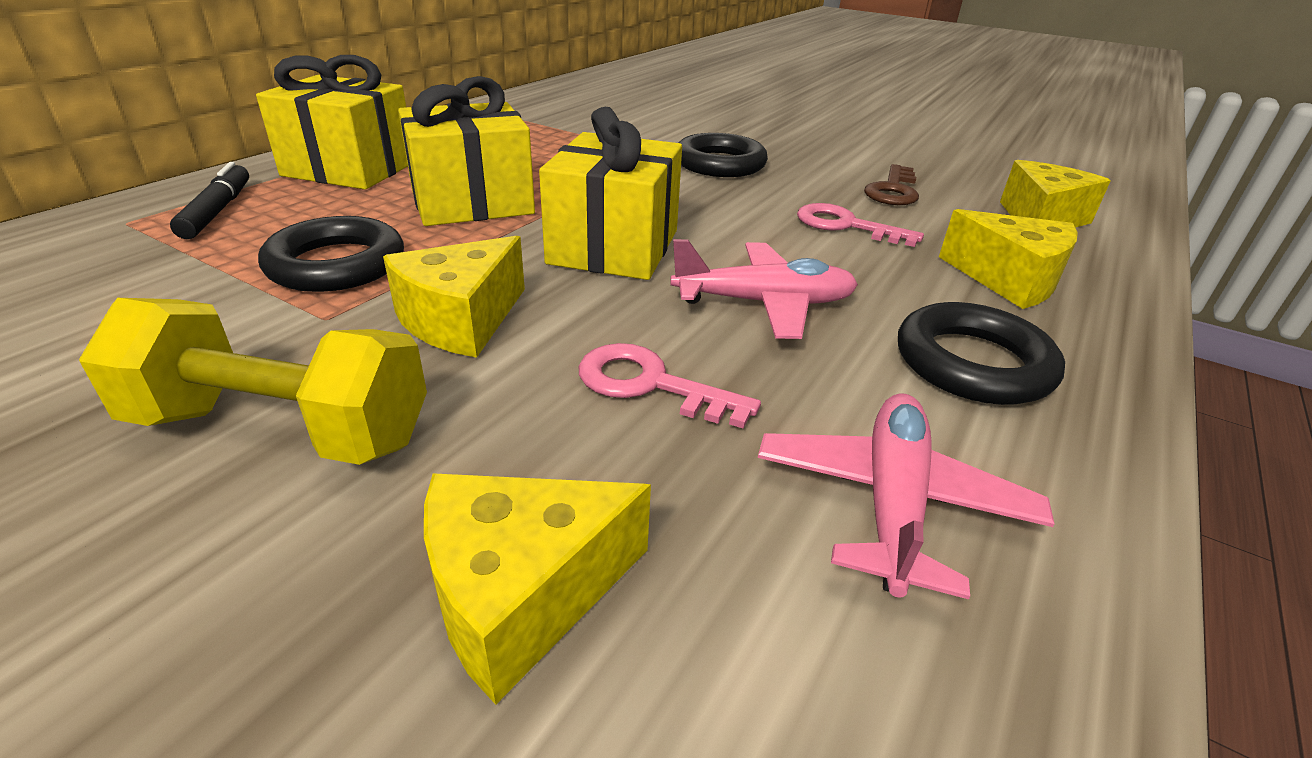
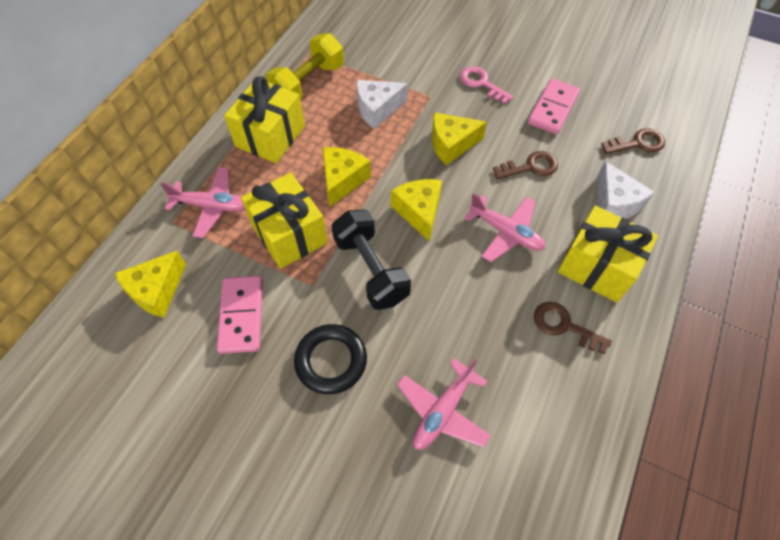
black dumbbell: 0 -> 1
black marker: 1 -> 0
black ring: 3 -> 1
brown key: 1 -> 3
pink domino: 0 -> 2
pink key: 2 -> 1
pink plane: 2 -> 3
white cheese: 0 -> 2

